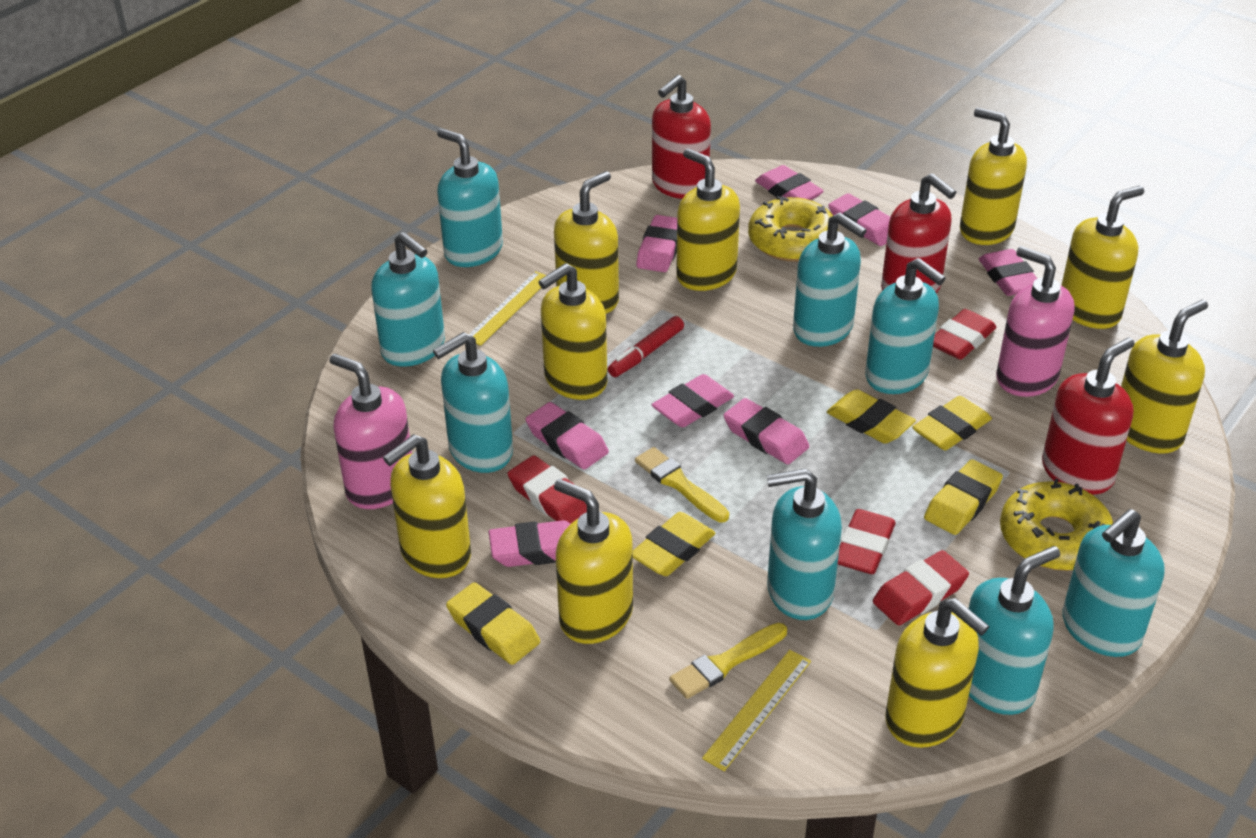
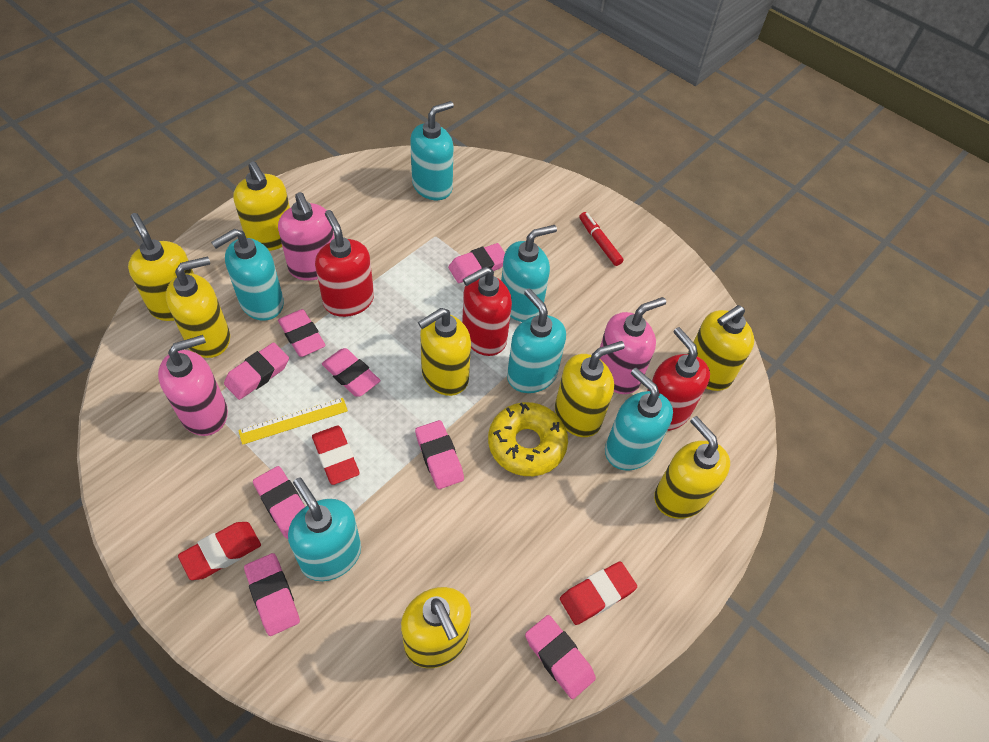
pink soap dispenser: 2 -> 3
red eraser: 4 -> 3
turquoise soap dispenser: 8 -> 6
yellow brush: 2 -> 0
yellow donut: 2 -> 1
yellow eraser: 5 -> 0
yellow ruler: 2 -> 1
yellow soap dispenser: 9 -> 8

